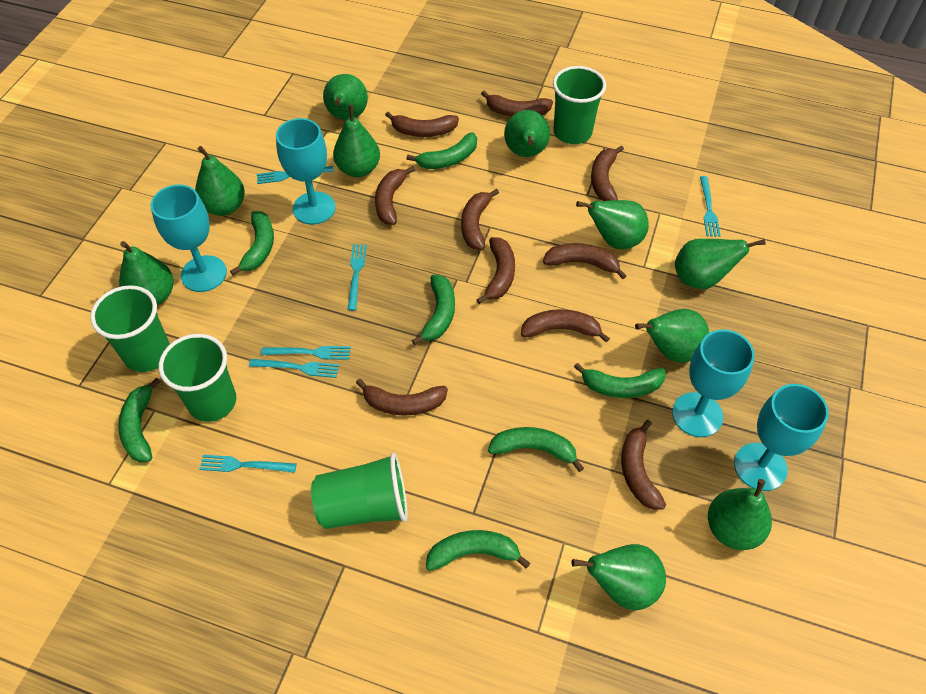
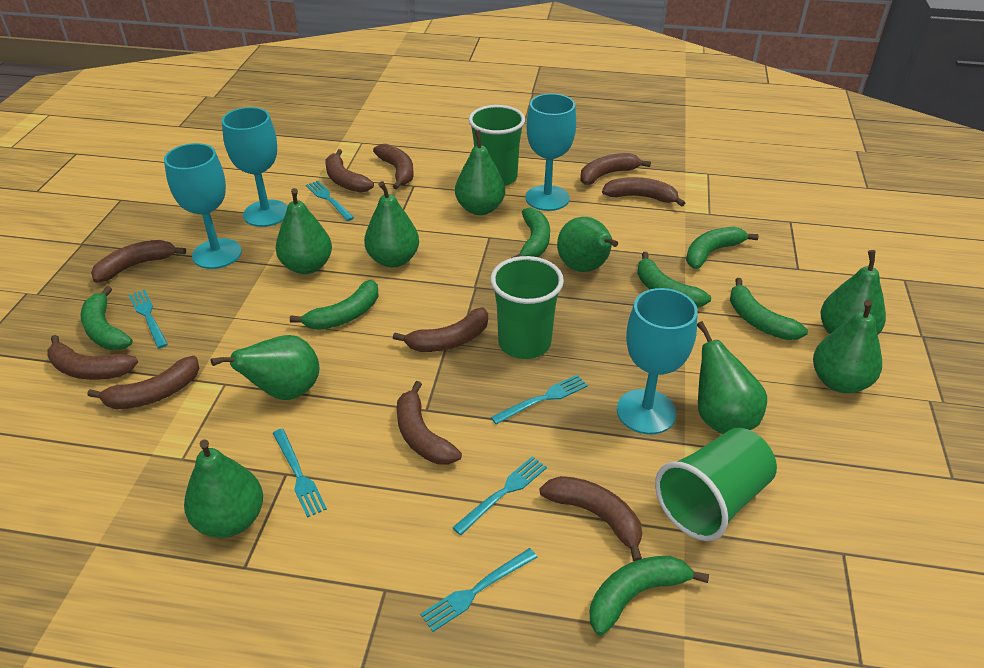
green cup: 4 -> 3
green pear: 10 -> 9

